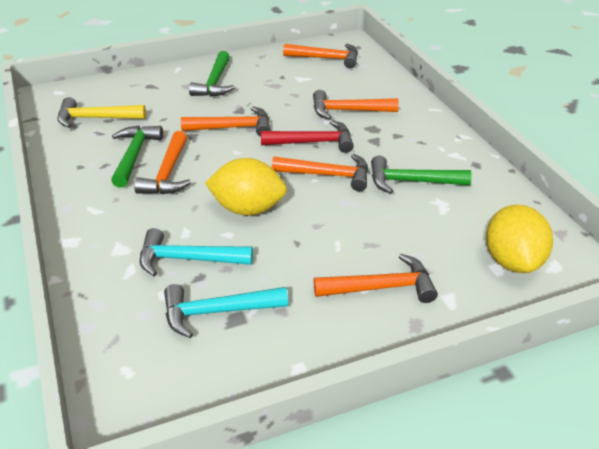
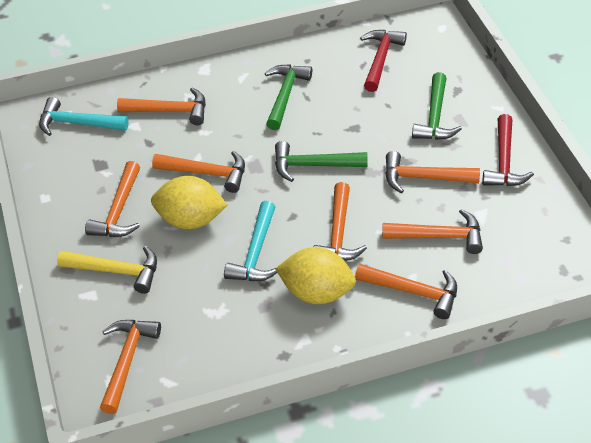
orange hammer: 6 -> 8
red hammer: 1 -> 2

